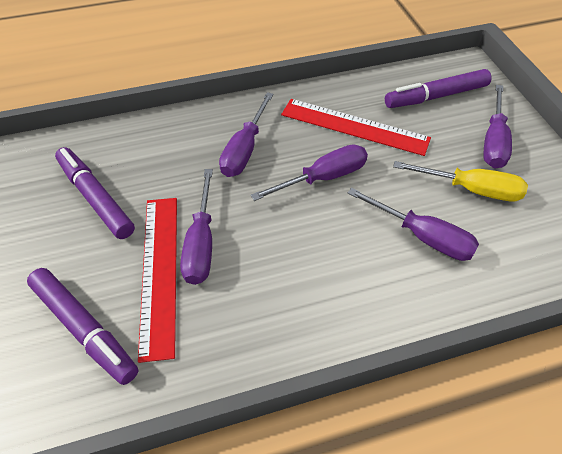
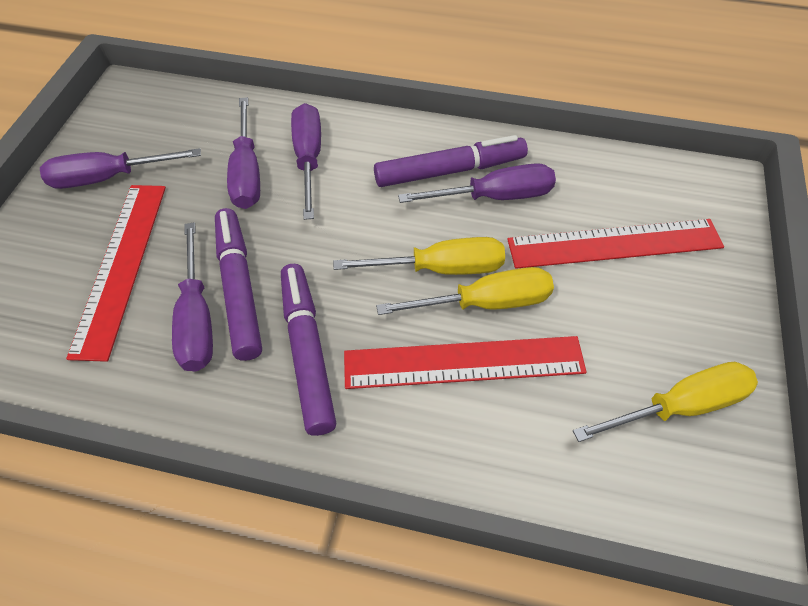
red ruler: 2 -> 3
yellow screwdriver: 1 -> 3

